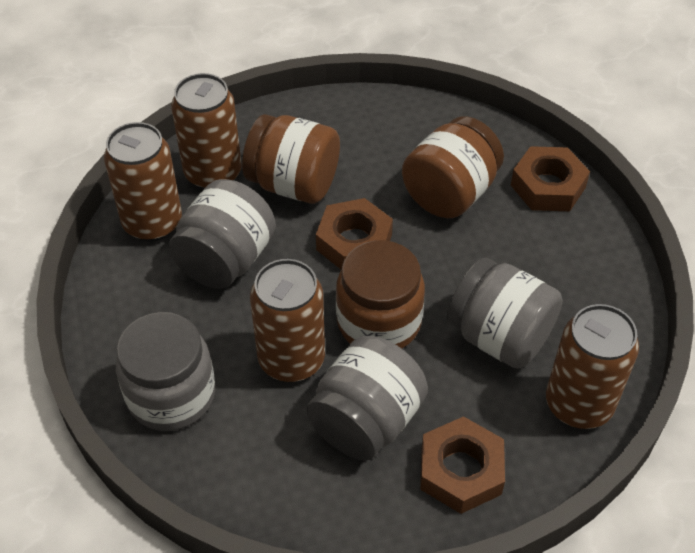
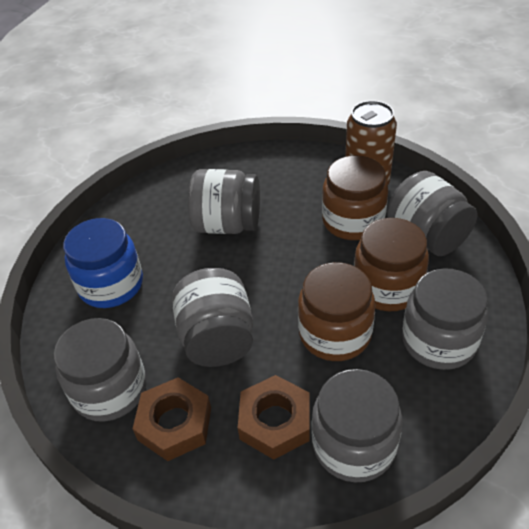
blue jar: 0 -> 1
brown can: 4 -> 1
brown nut: 3 -> 2
grey jar: 4 -> 6

